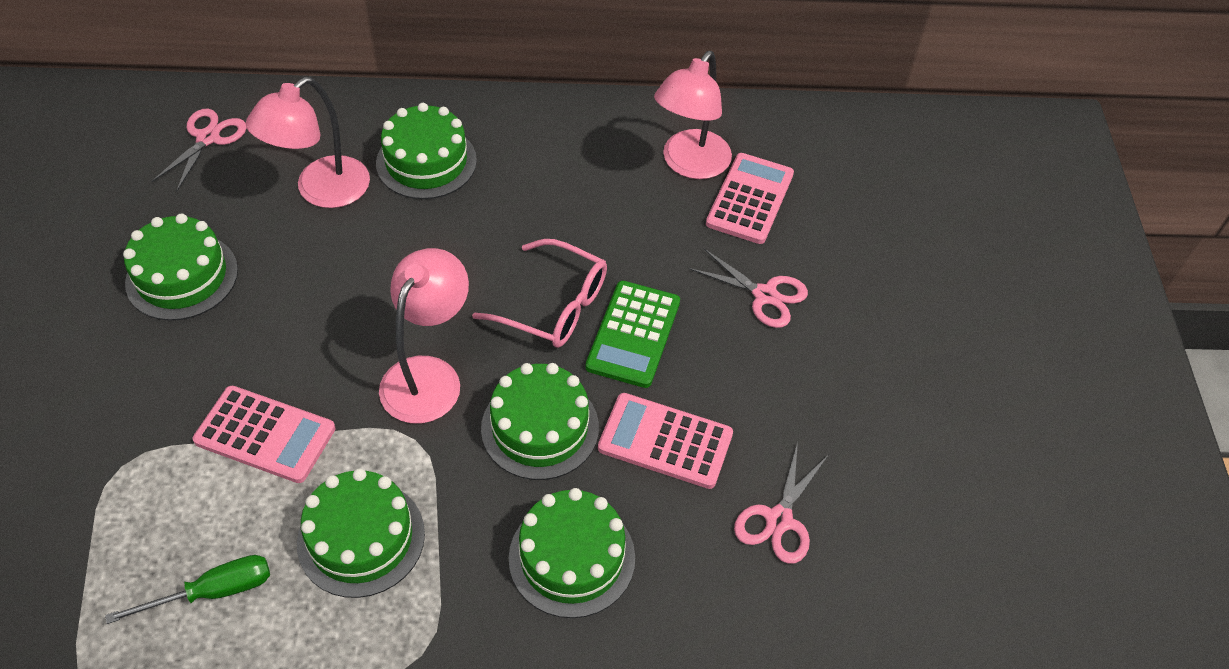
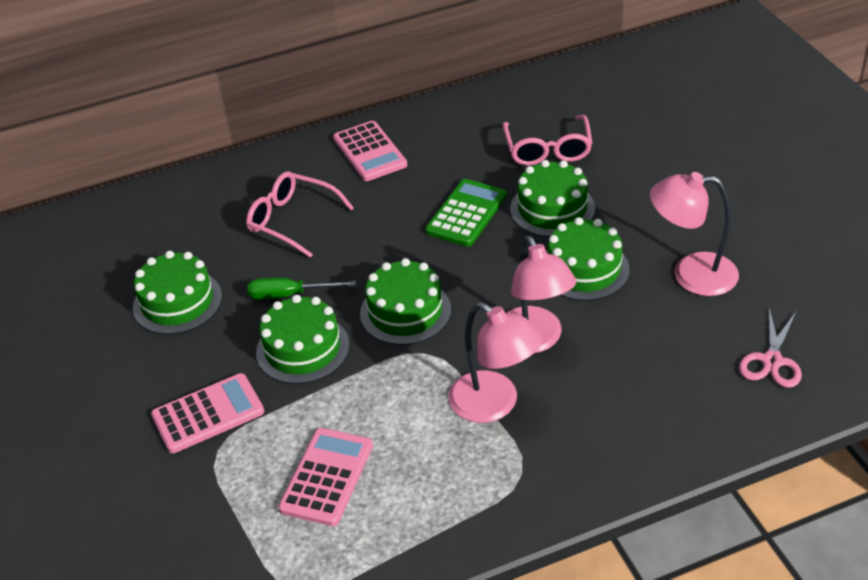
pink glasses: 1 -> 2
pink scissors: 3 -> 1

